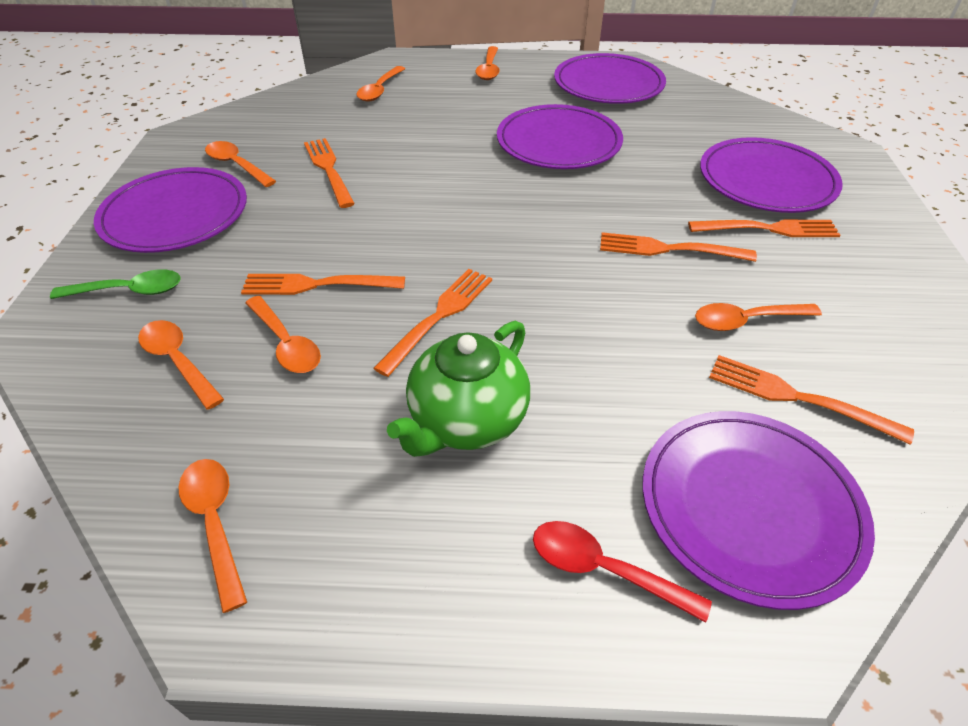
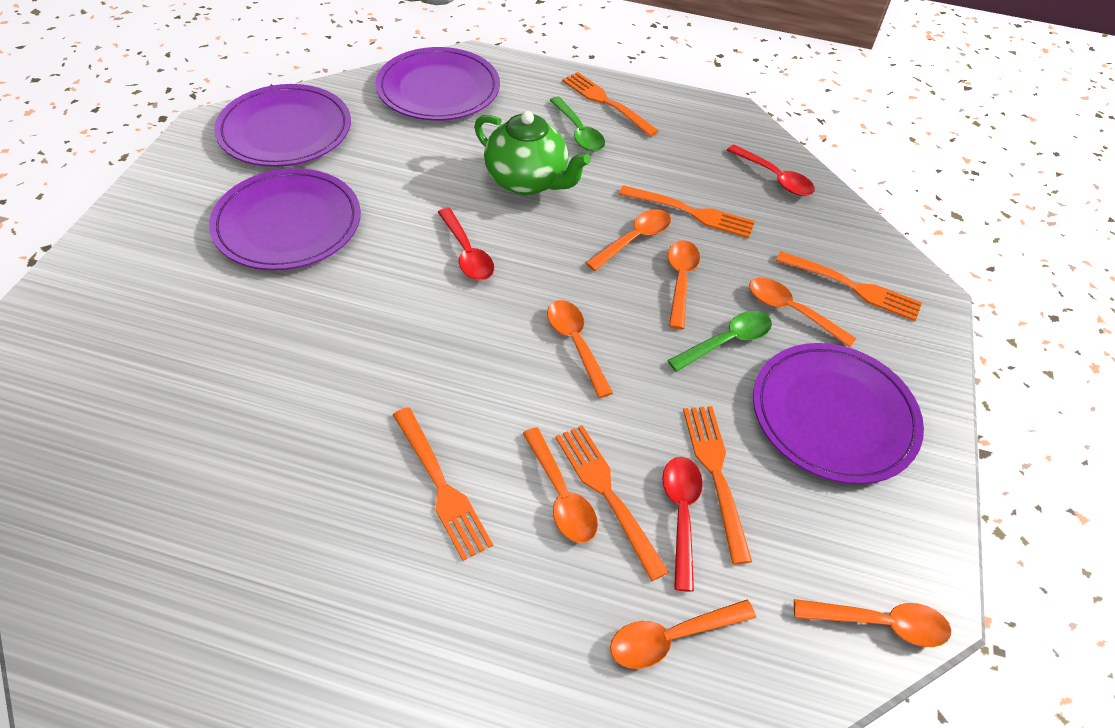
green spoon: 1 -> 2
purple plate: 5 -> 4
red spoon: 1 -> 3

